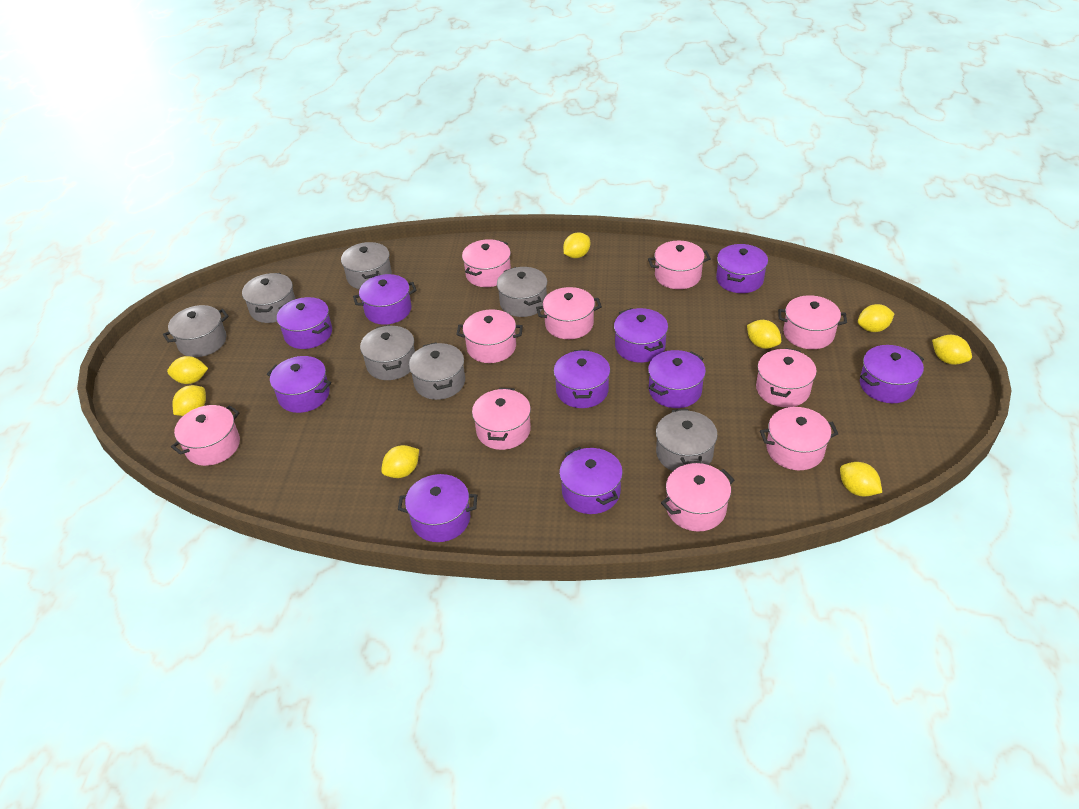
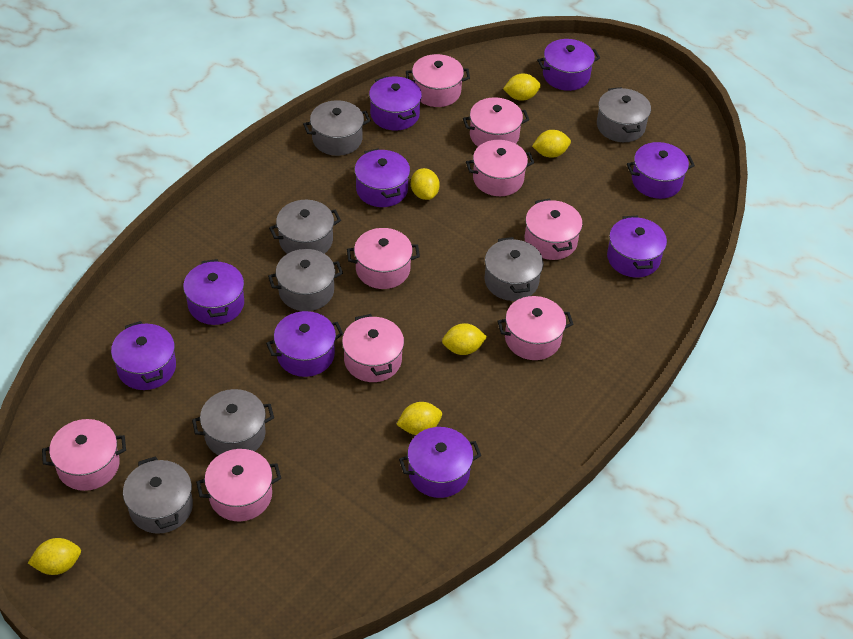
pink pot: 10 -> 9
purple pot: 10 -> 9
yellow lemon: 8 -> 6

